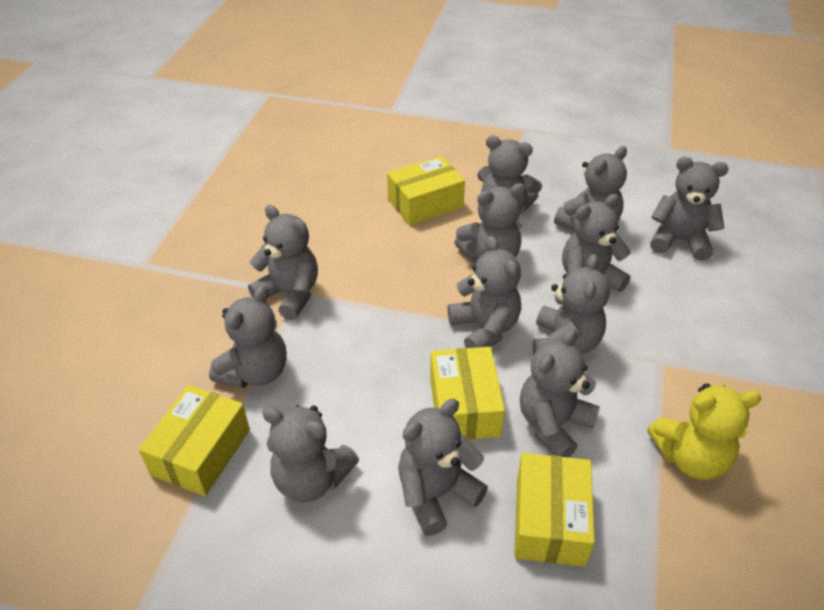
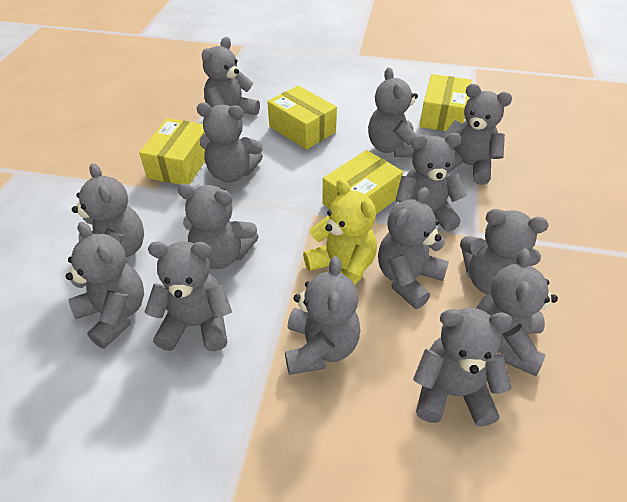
grey teddy bear: 12 -> 14

